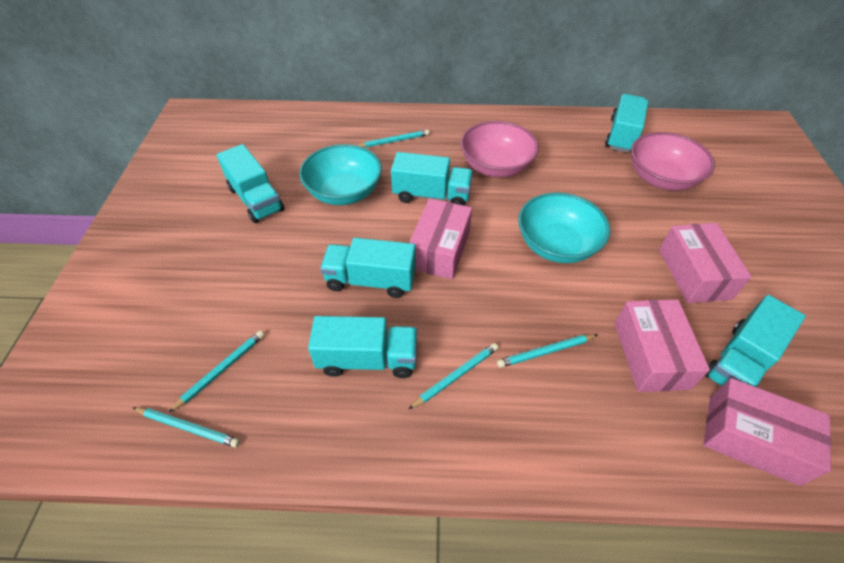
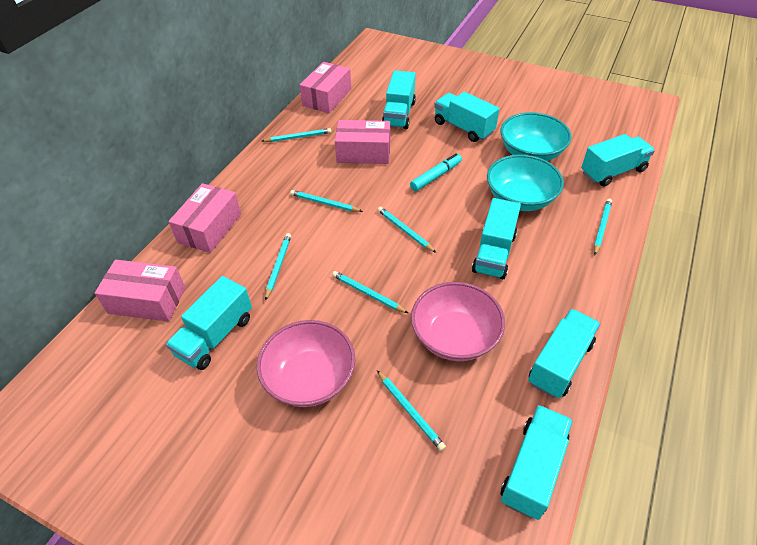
turquoise marker: 0 -> 1
turquoise pencil: 5 -> 7
turquoise truck: 6 -> 7

